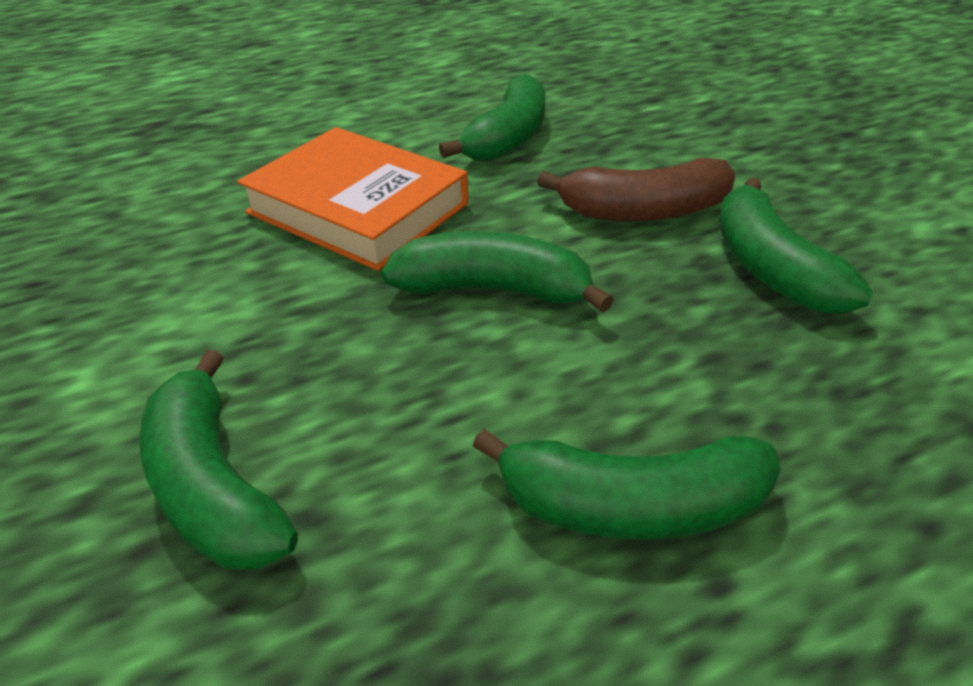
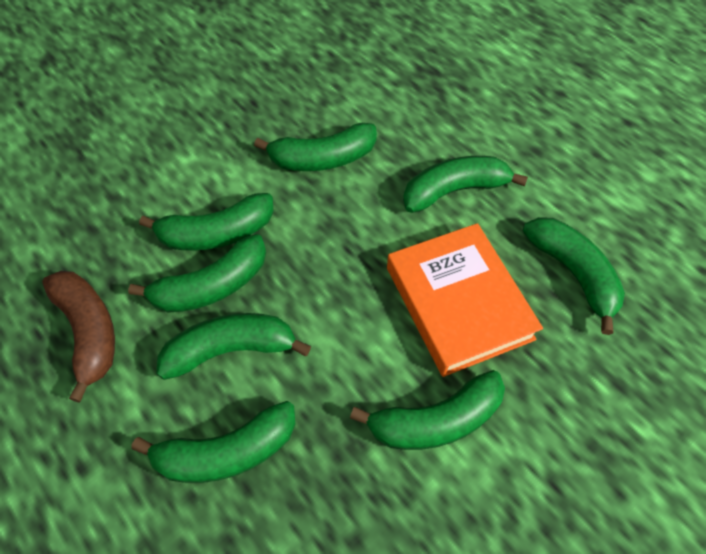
green banana: 5 -> 8

